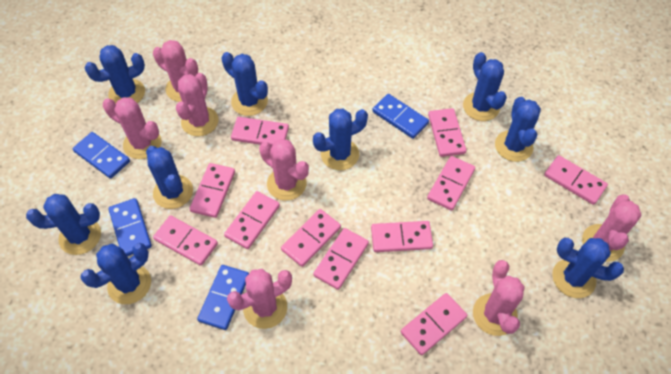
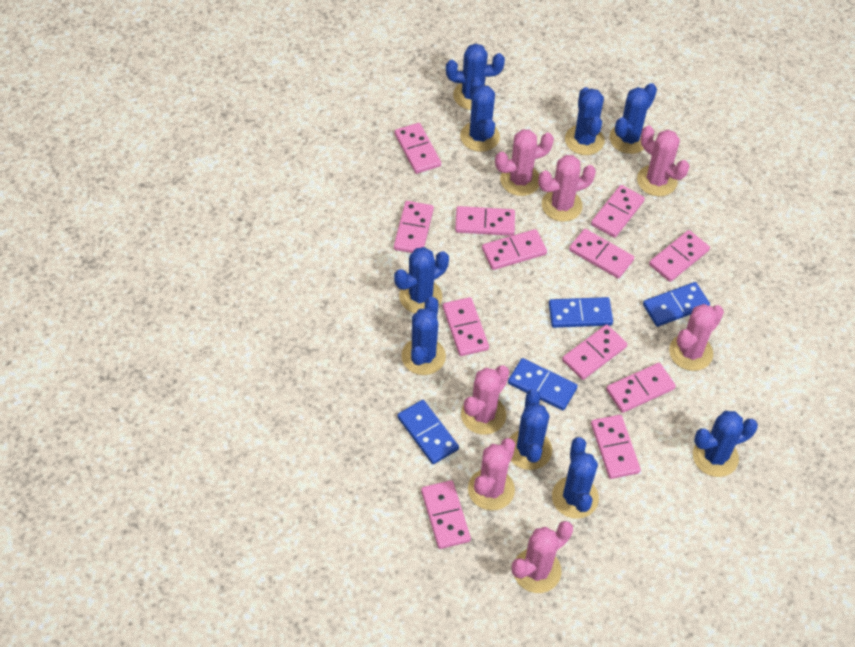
pink domino: 11 -> 12

